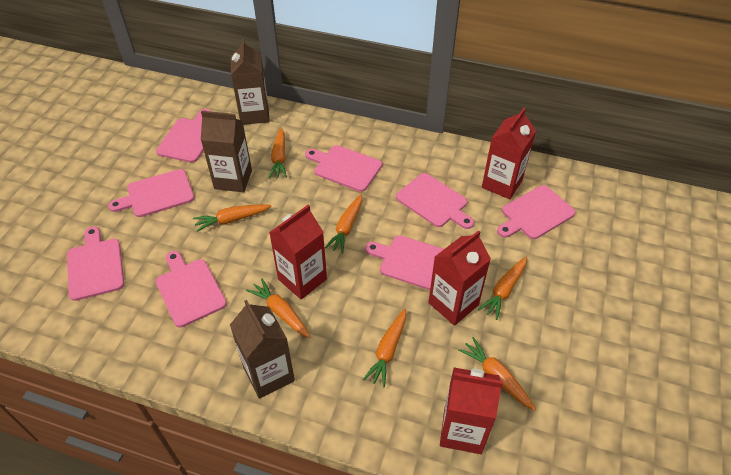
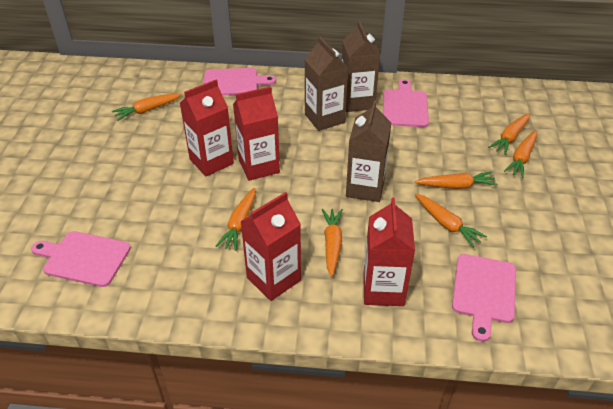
pink cutting board: 8 -> 4

